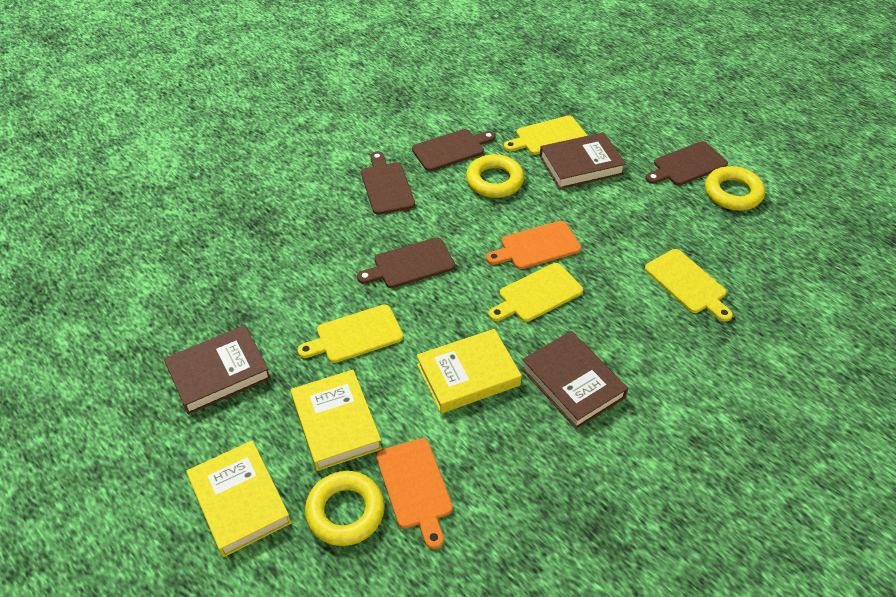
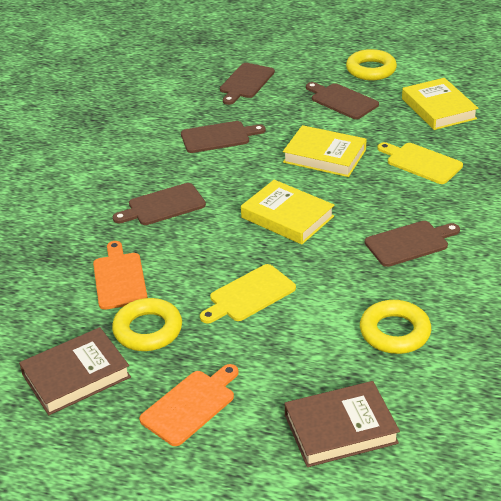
brown book: 3 -> 2
brown cutting board: 4 -> 5
yellow cutting board: 4 -> 2

